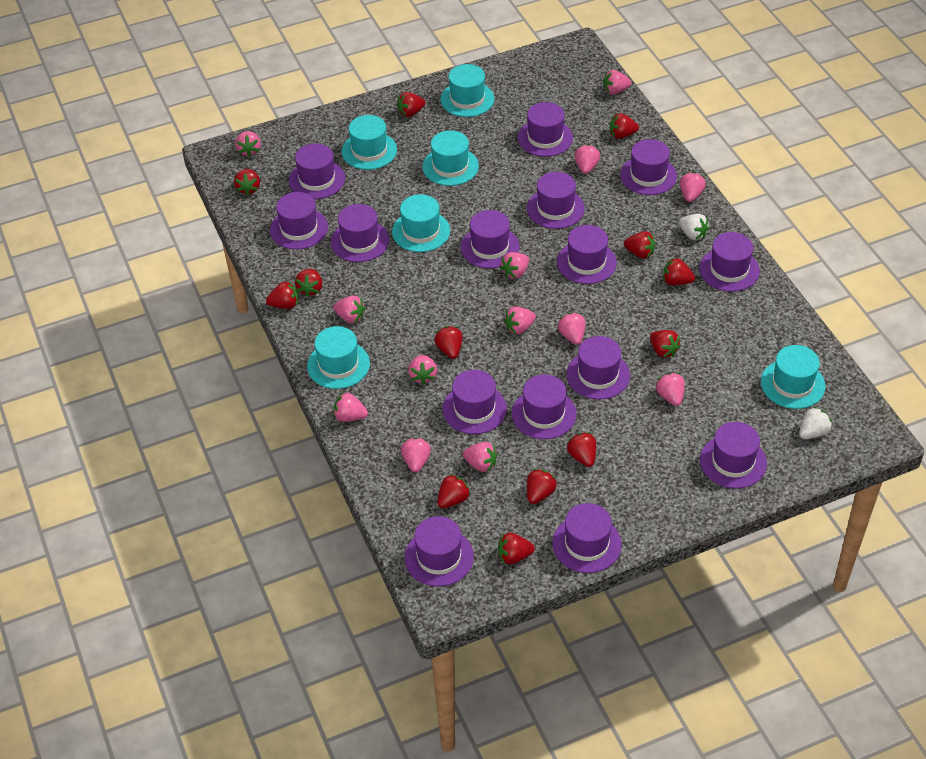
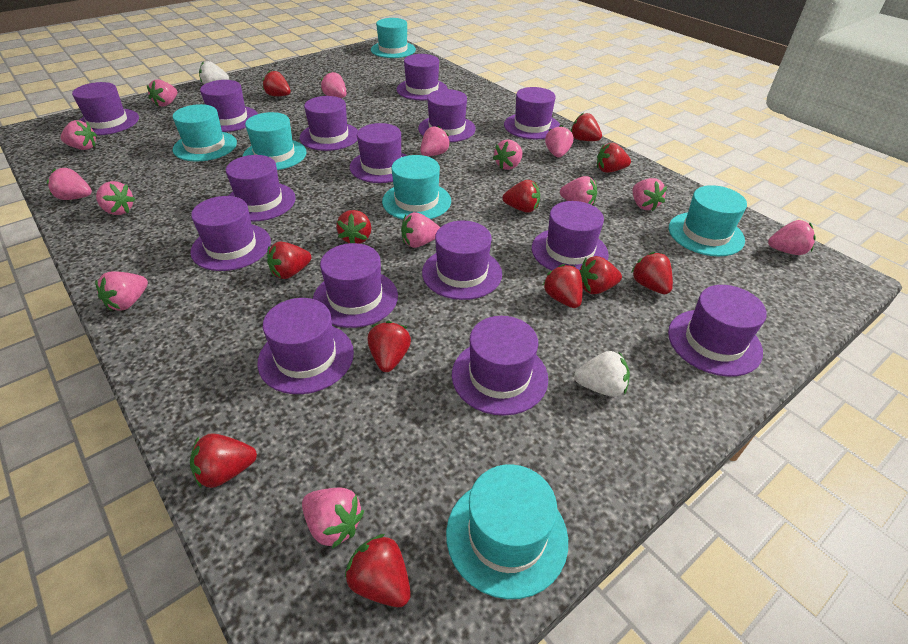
pink strawberry: 13 -> 14
red strawberry: 13 -> 12

